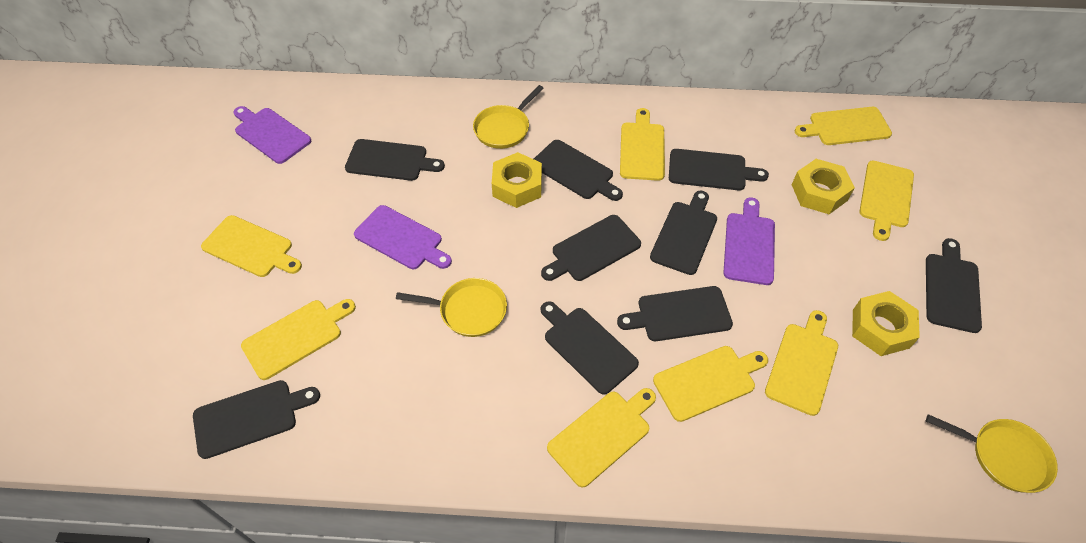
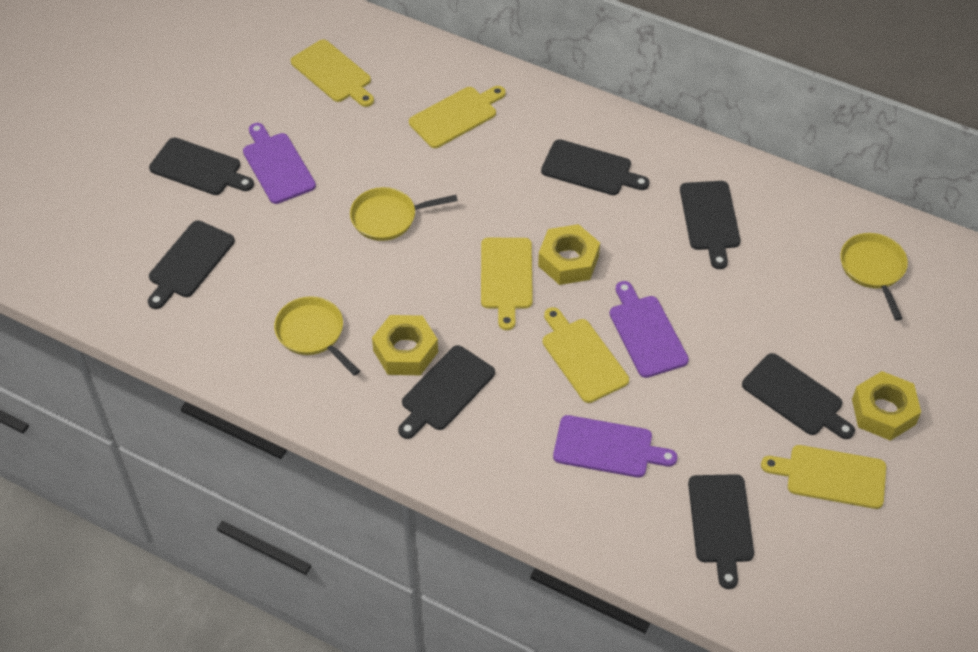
black cutting board: 9 -> 7
yellow cutting board: 8 -> 5

